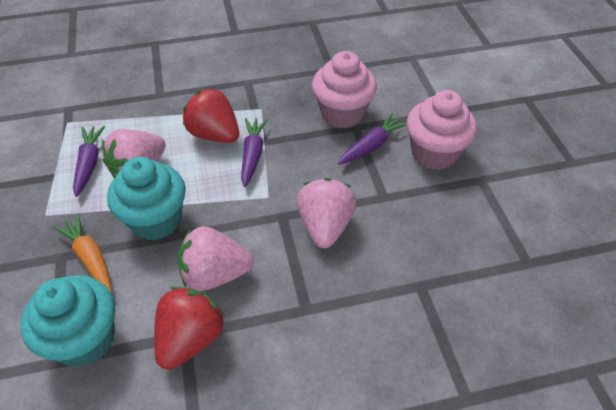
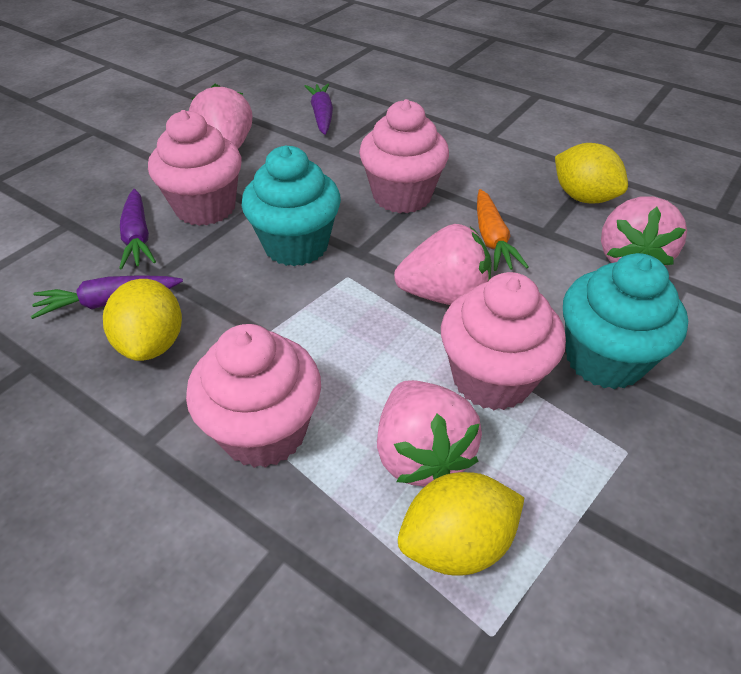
pink cupcake: 2 -> 4
pink strawberry: 3 -> 4
red strawberry: 2 -> 0
yellow lemon: 0 -> 3

